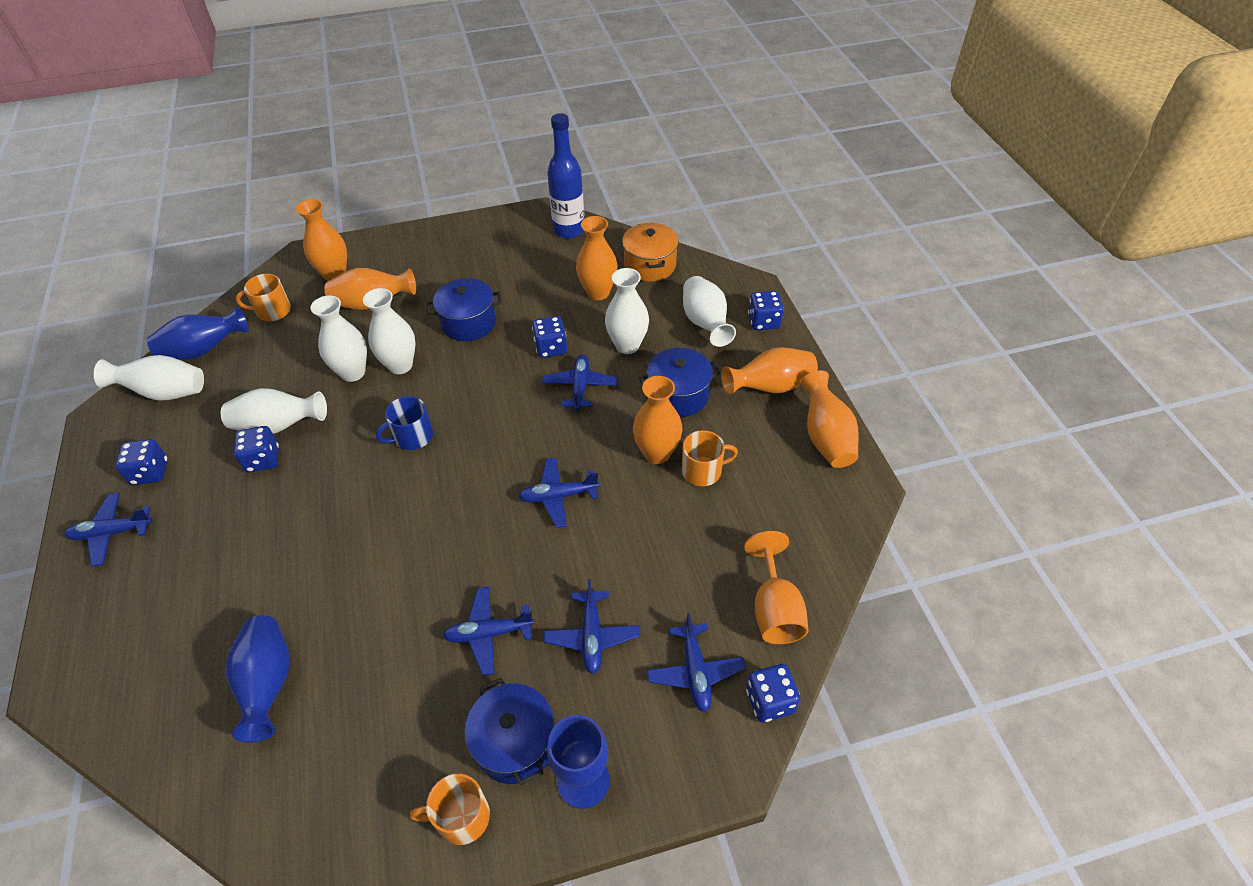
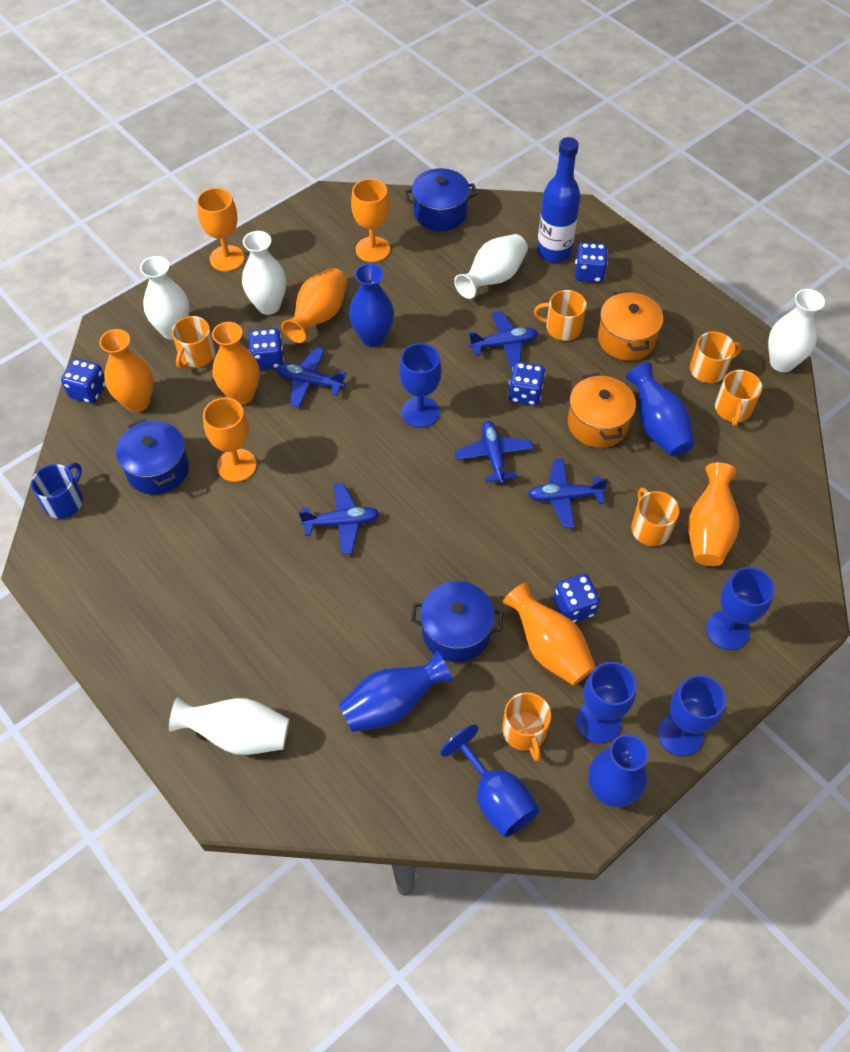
blue goblet: 1 -> 5
blue plane: 6 -> 5
blue vase: 2 -> 4
orange goblet: 1 -> 3
orange mug: 3 -> 6
orange pot: 1 -> 2
orange vase: 6 -> 5
white vase: 6 -> 5

